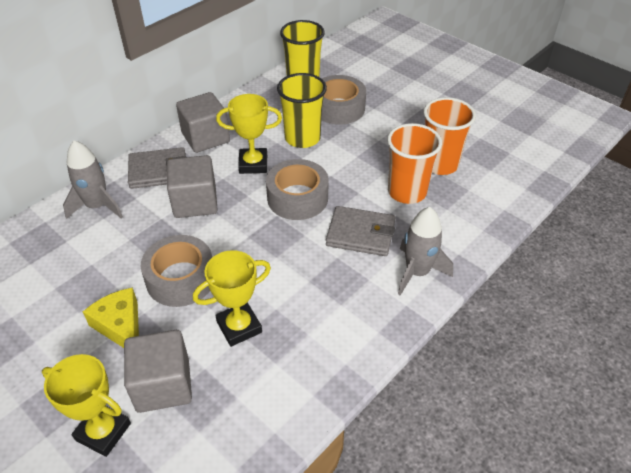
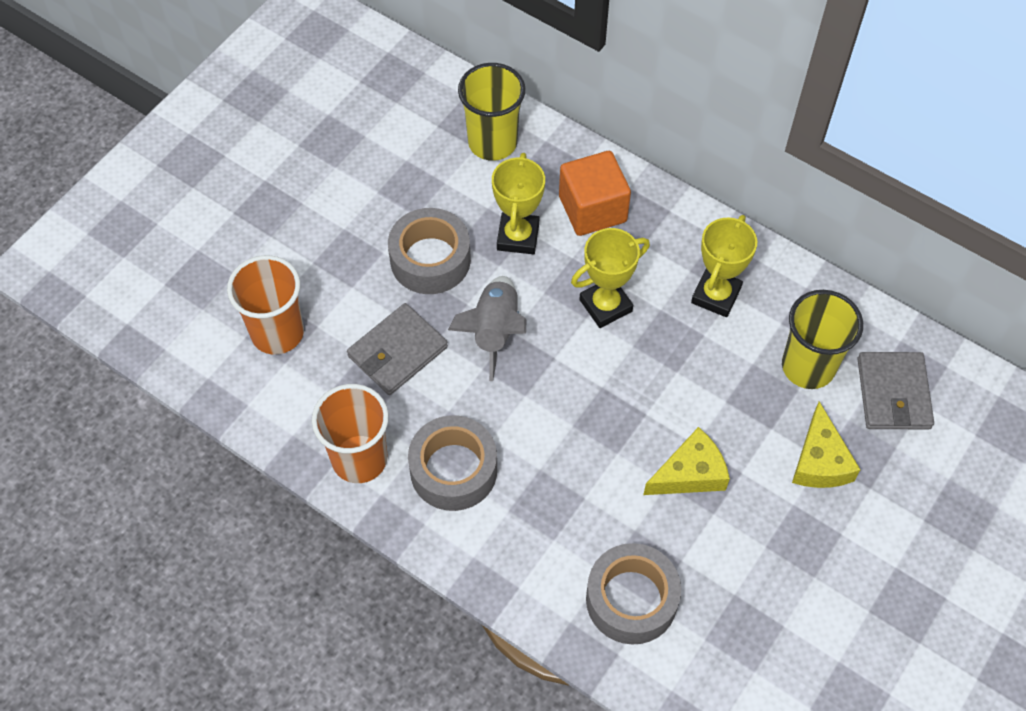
grey cube: 3 -> 0
grey rocket: 2 -> 1
orange cube: 0 -> 1
yellow cheese: 1 -> 2

